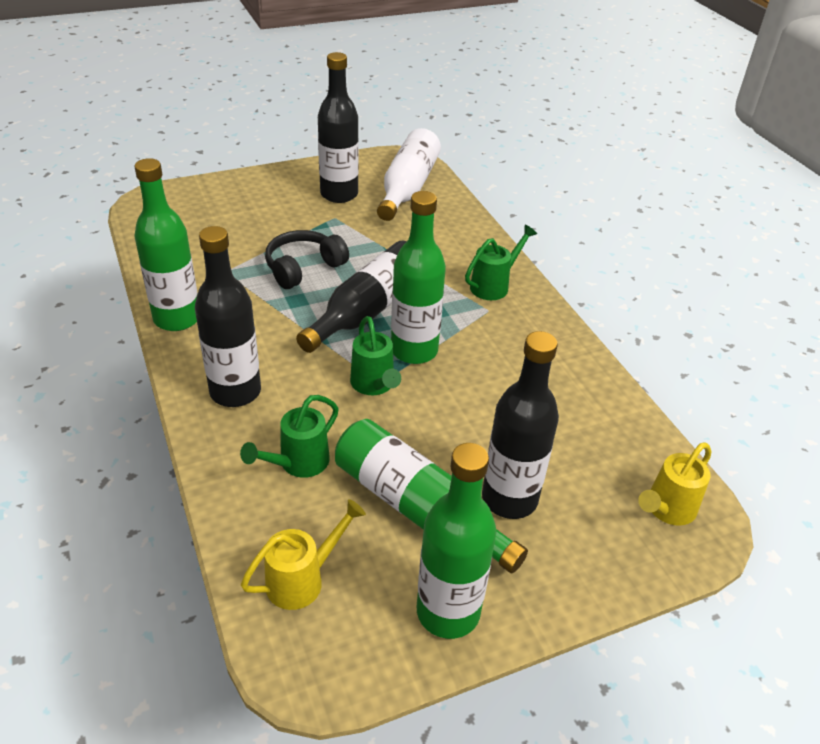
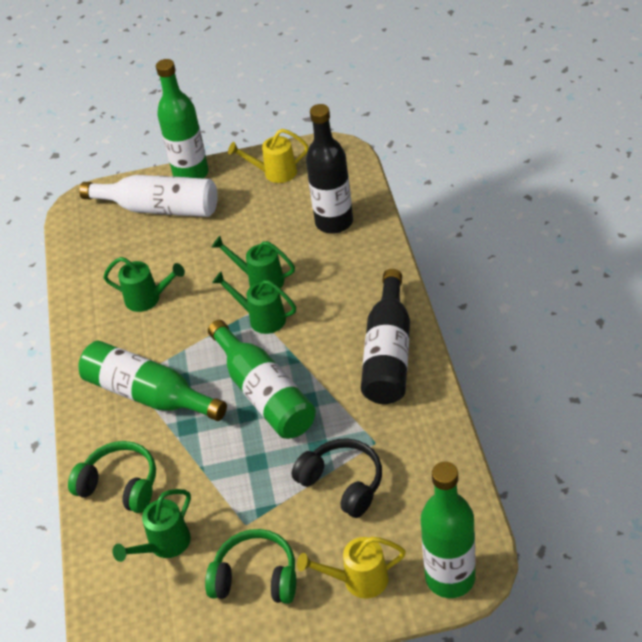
black bottle: 4 -> 2
green headphones: 0 -> 2
green watering can: 3 -> 4

